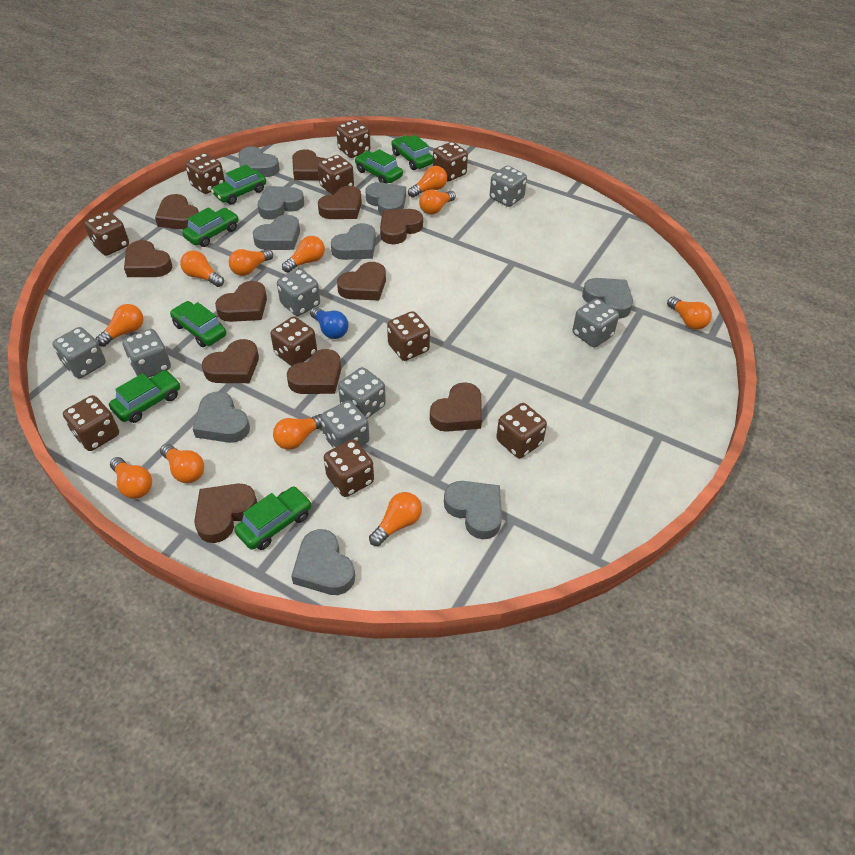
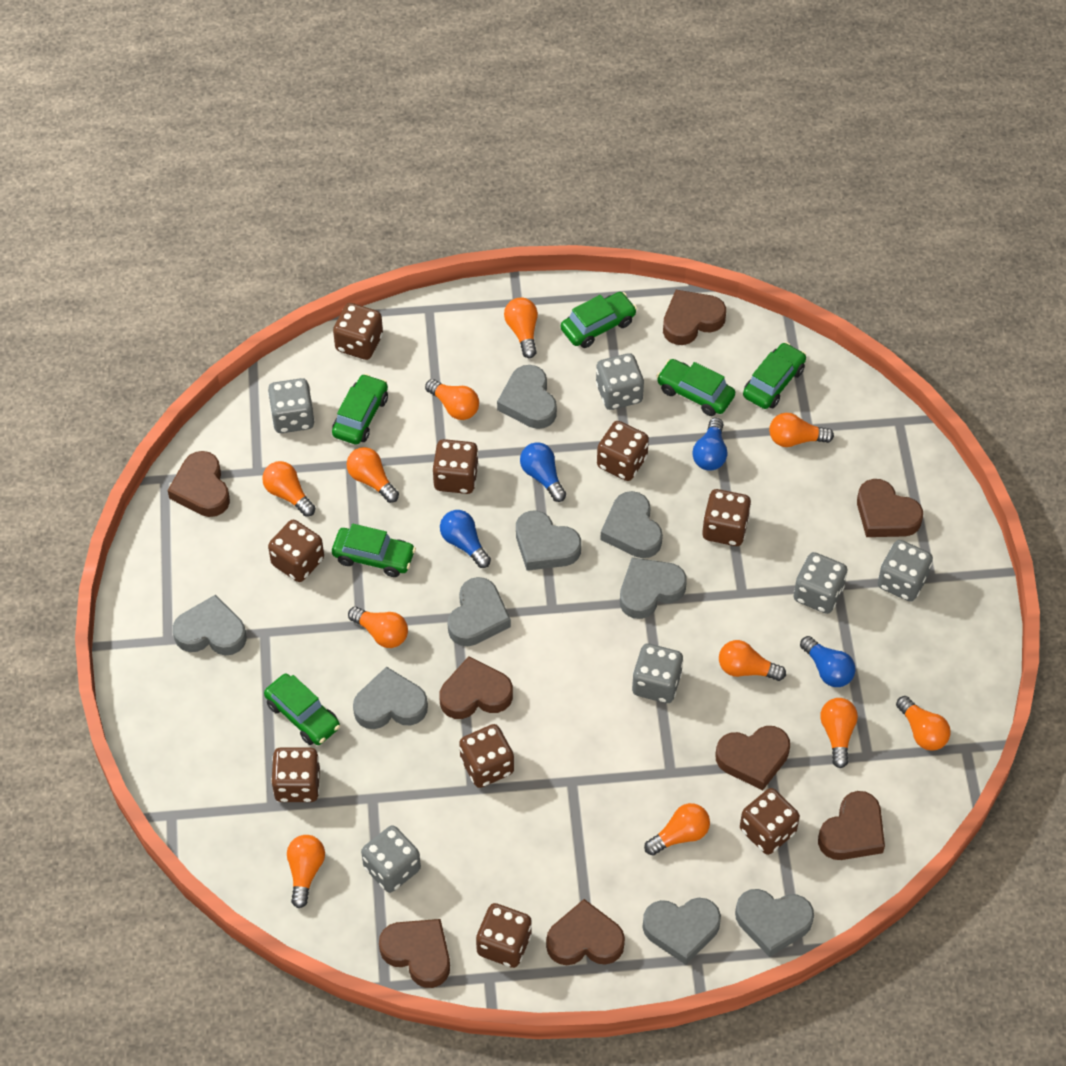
blue light bulb: 1 -> 4
brown dice: 10 -> 9
brown heart: 11 -> 8
green car: 7 -> 6
grey dice: 7 -> 6

